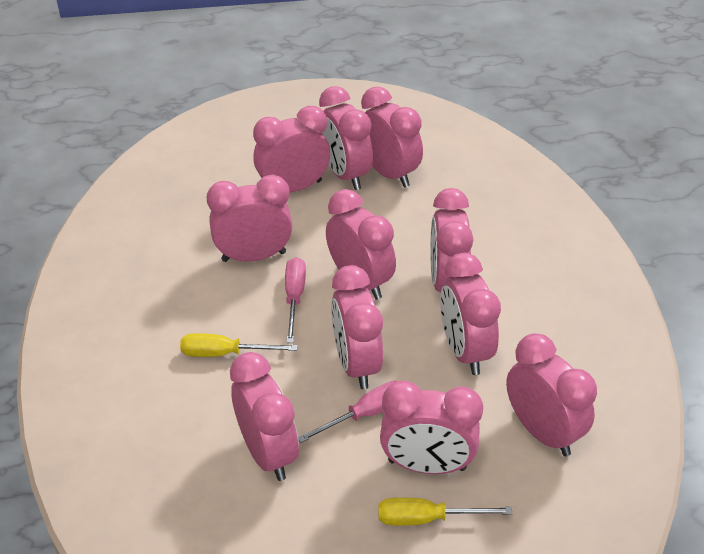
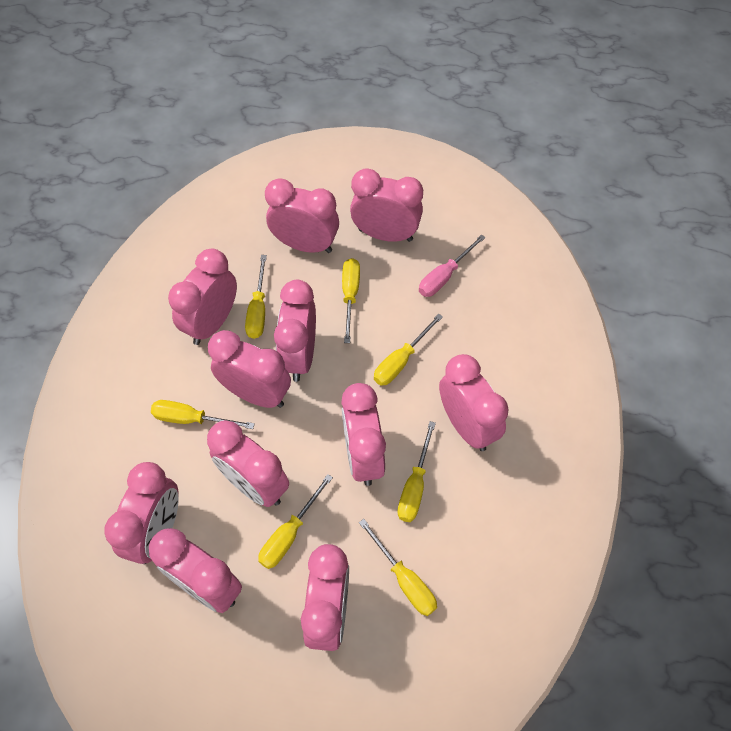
pink screwdriver: 2 -> 1
yellow screwdriver: 2 -> 7

